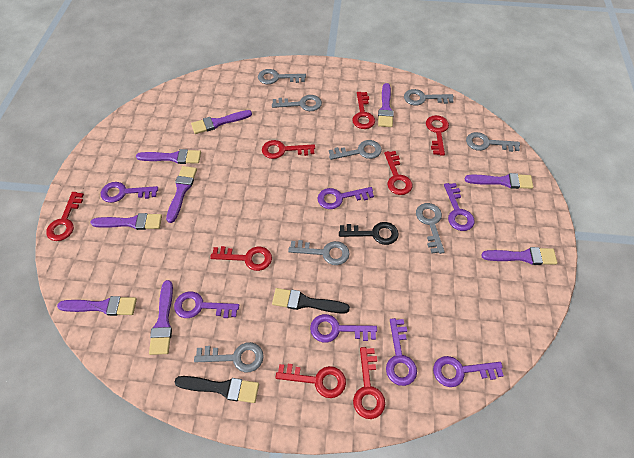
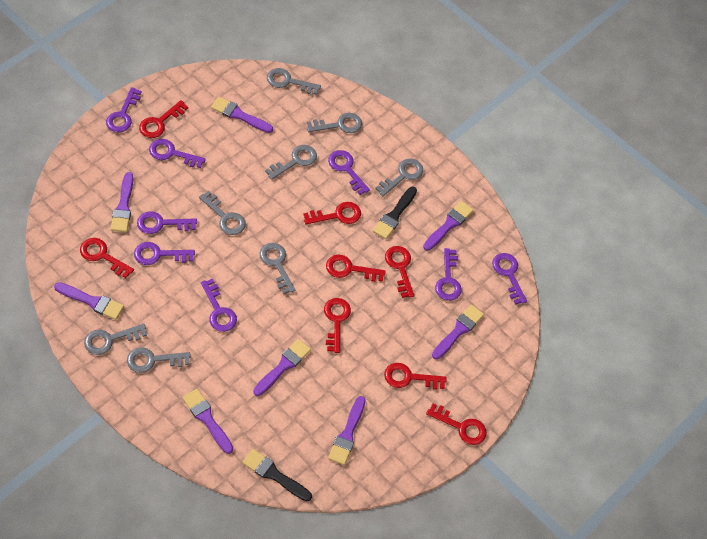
black key: 1 -> 0
purple brush: 9 -> 8
purple key: 7 -> 8

